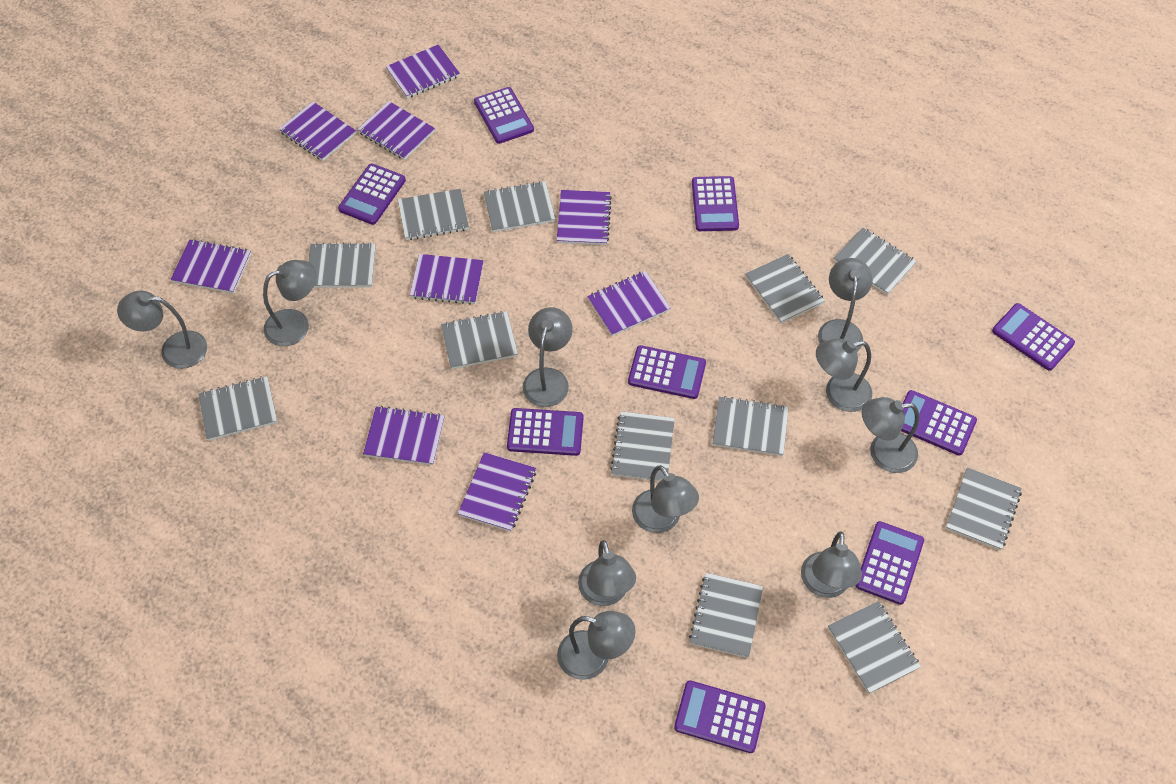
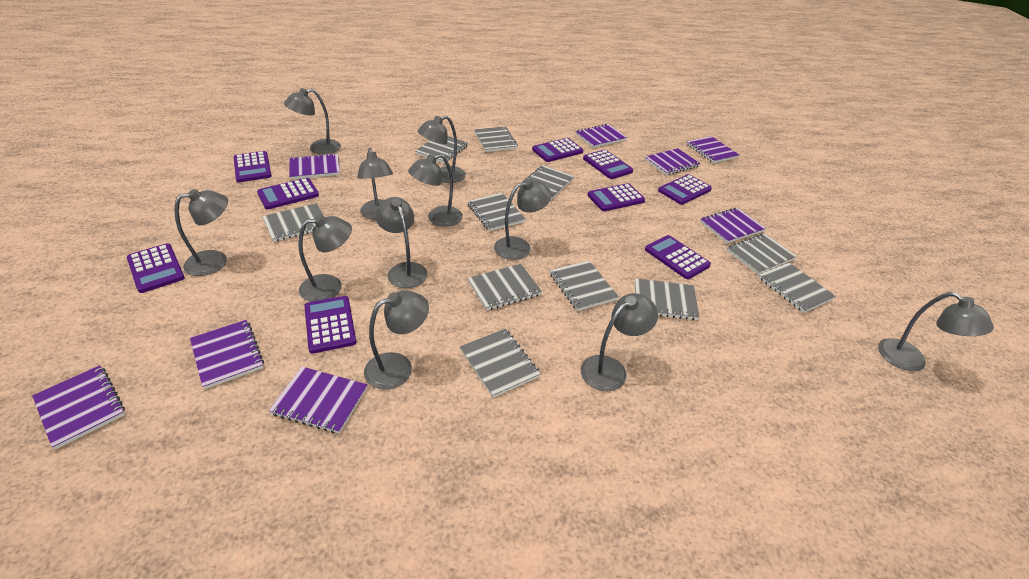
grey lamp: 10 -> 11
grey notebook: 12 -> 11
purple notebook: 9 -> 8

